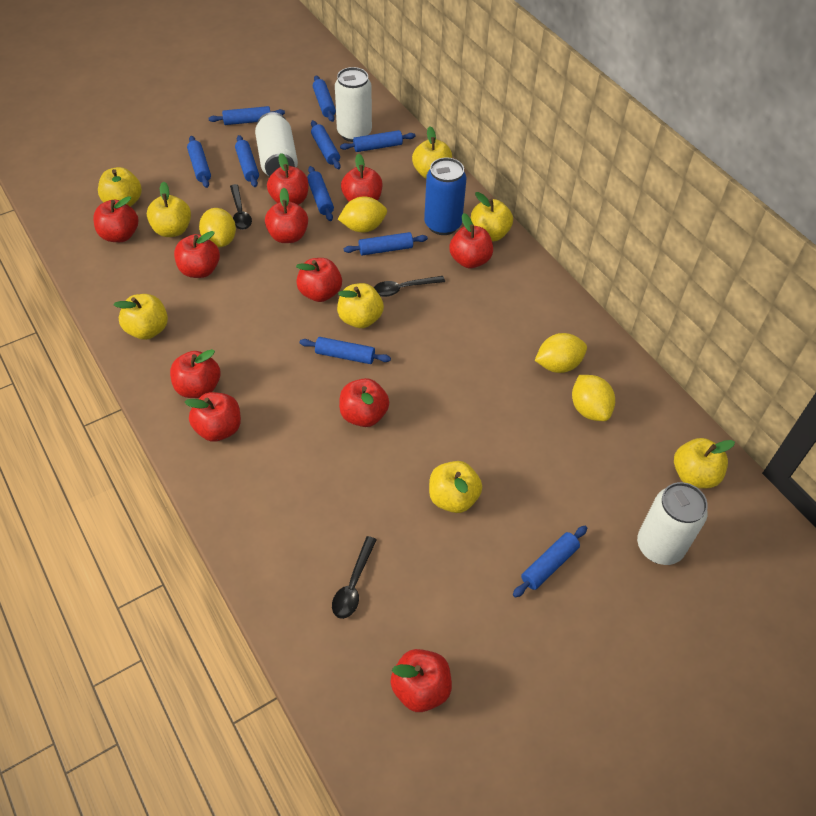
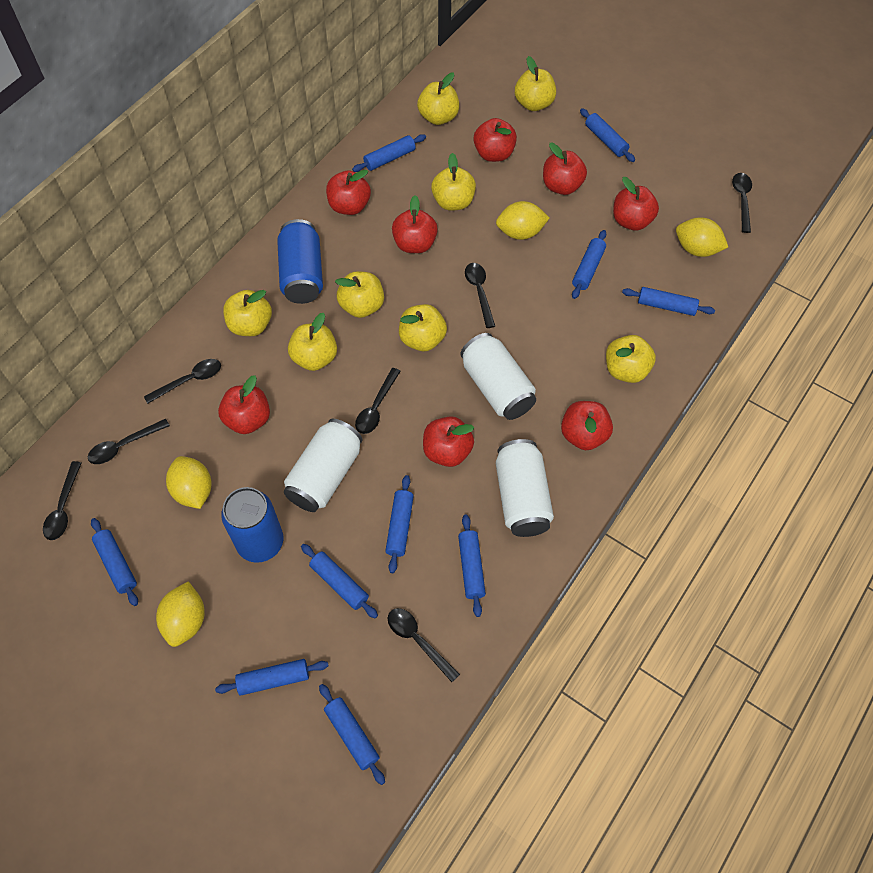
black spoon: 3 -> 7
blue can: 1 -> 2
red apple: 11 -> 8

